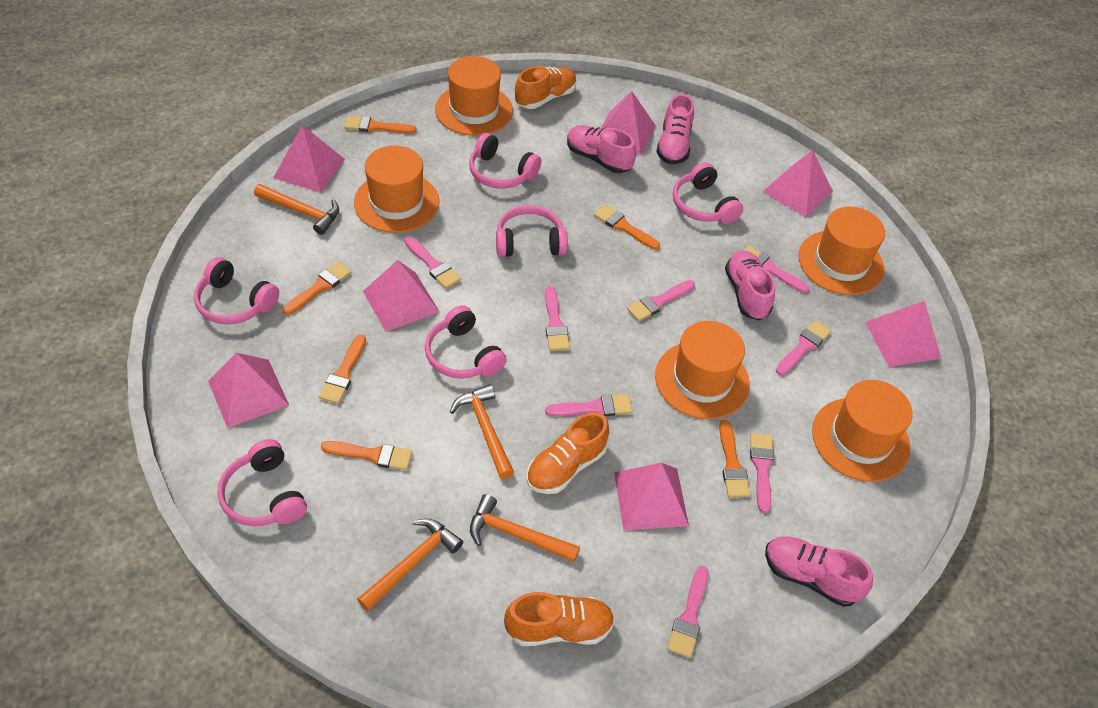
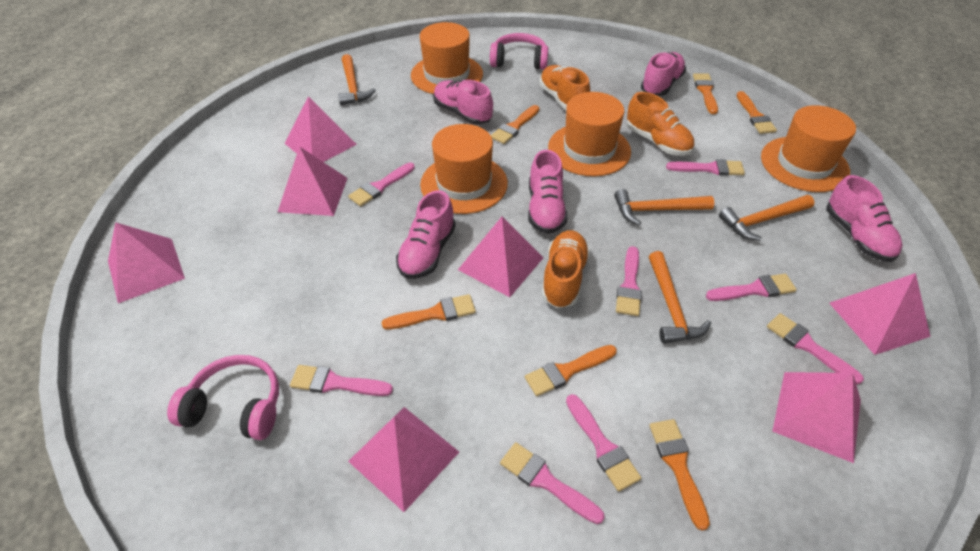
orange hat: 5 -> 4
pink headphones: 6 -> 2
pink shoe: 4 -> 5

